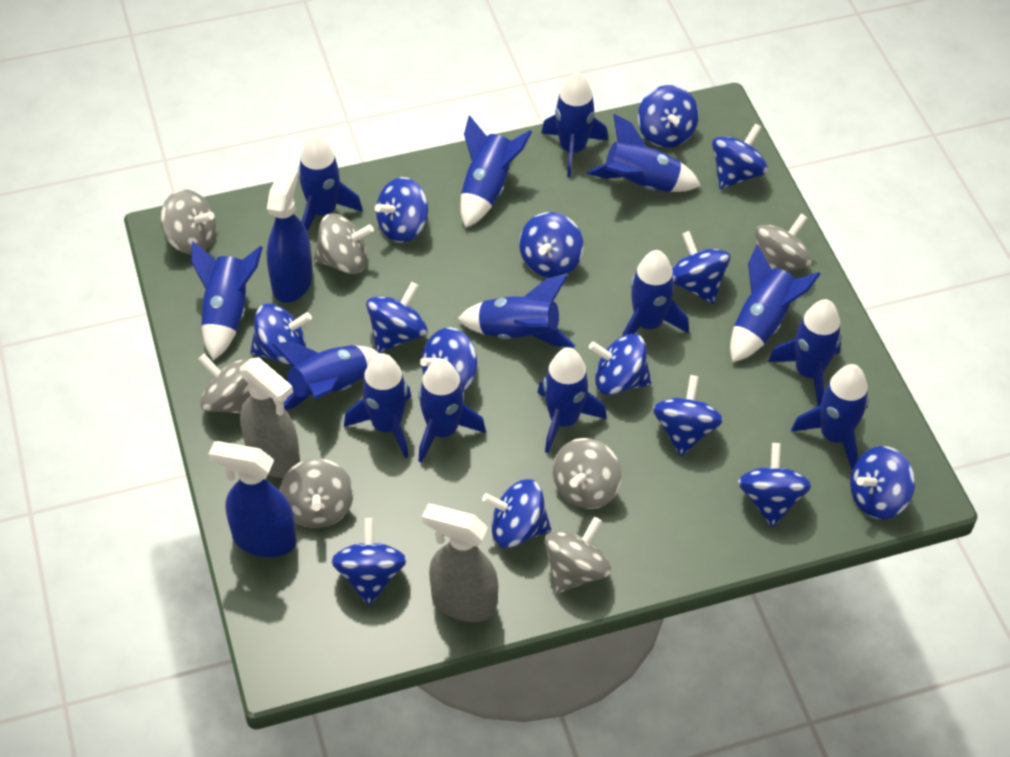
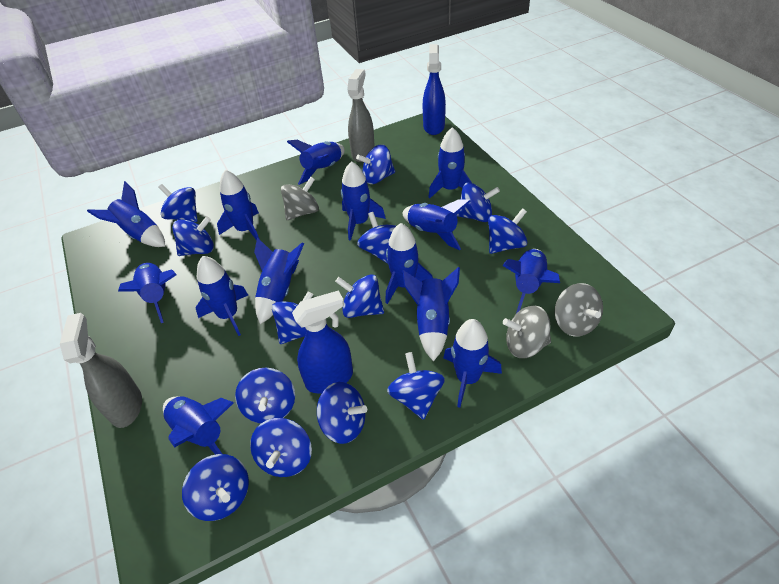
blue spinning top: 14 -> 13
grey spinning top: 7 -> 3

